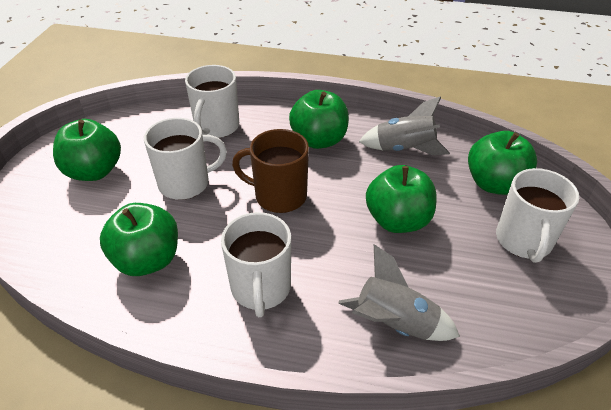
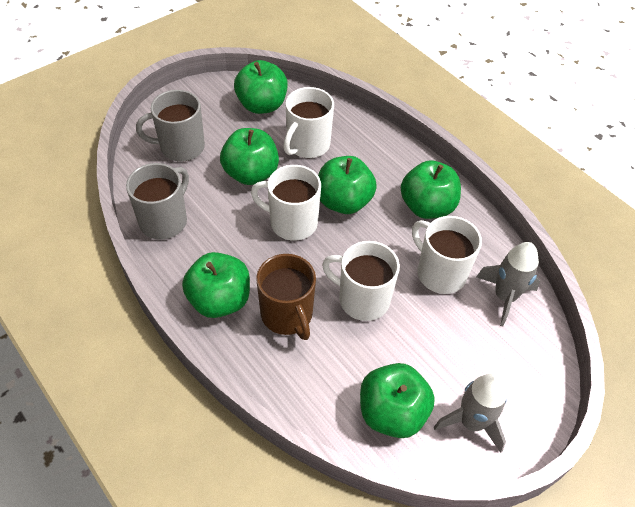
green apple: 5 -> 6
grey mug: 0 -> 2

